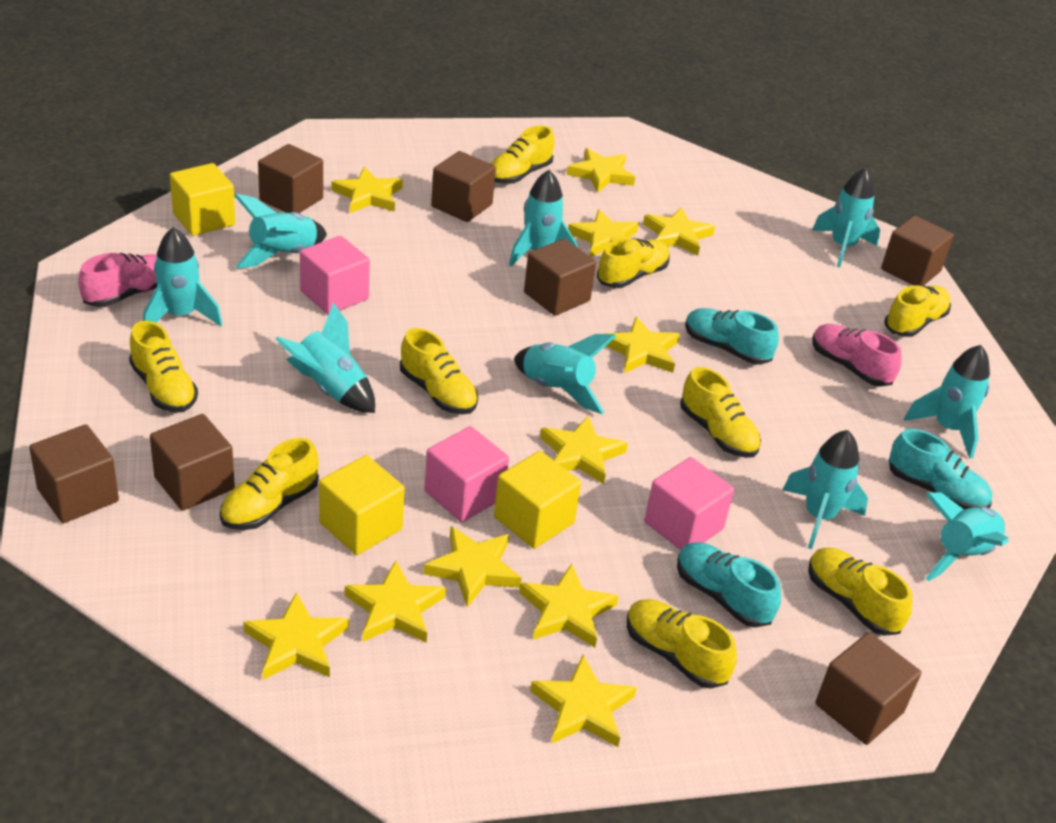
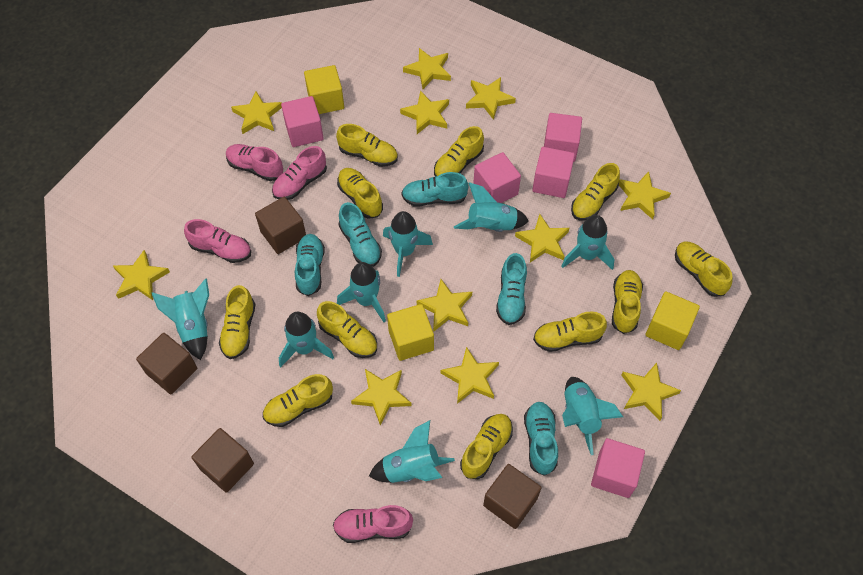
brown cube: 7 -> 4
pink cube: 3 -> 5
pink shoe: 2 -> 4
turquoise rocket: 9 -> 8
turquoise shoe: 3 -> 5
yellow shoe: 9 -> 11

